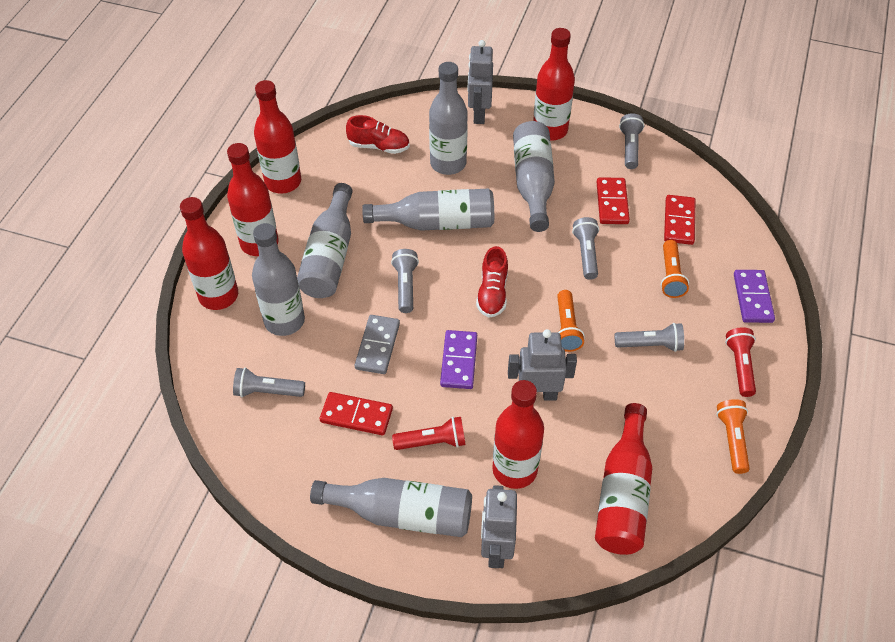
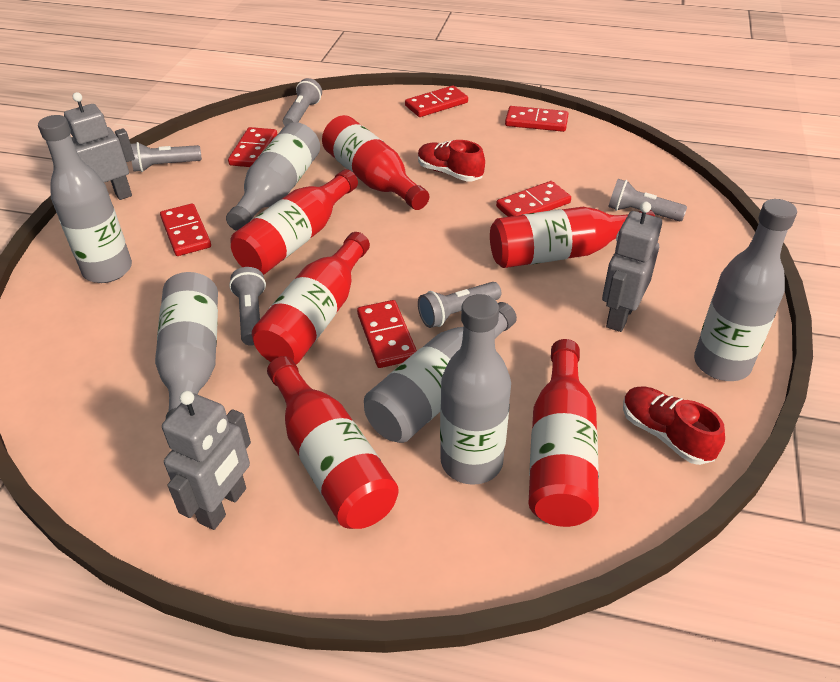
grey domino: 1 -> 0
orange flashlight: 3 -> 0
purple domino: 2 -> 0
red domino: 3 -> 6
red flashlight: 2 -> 0

